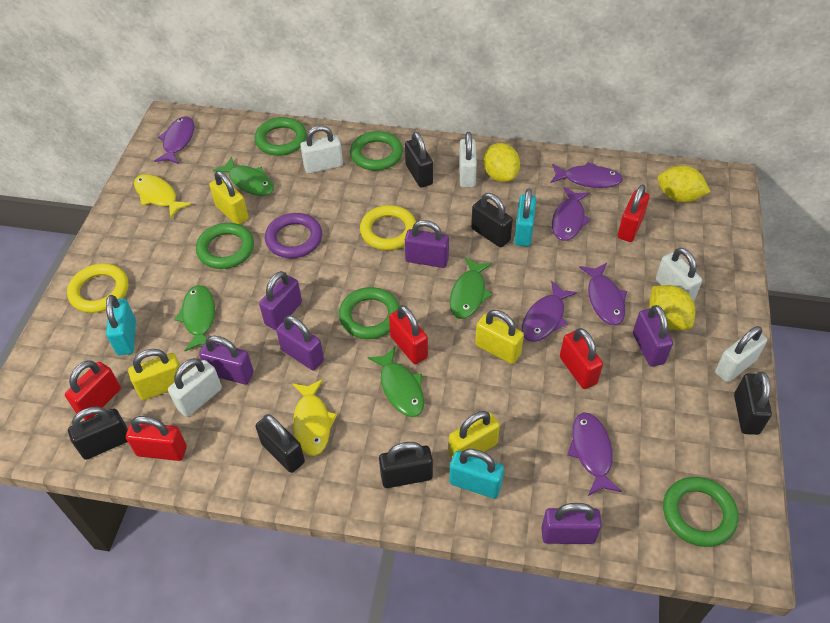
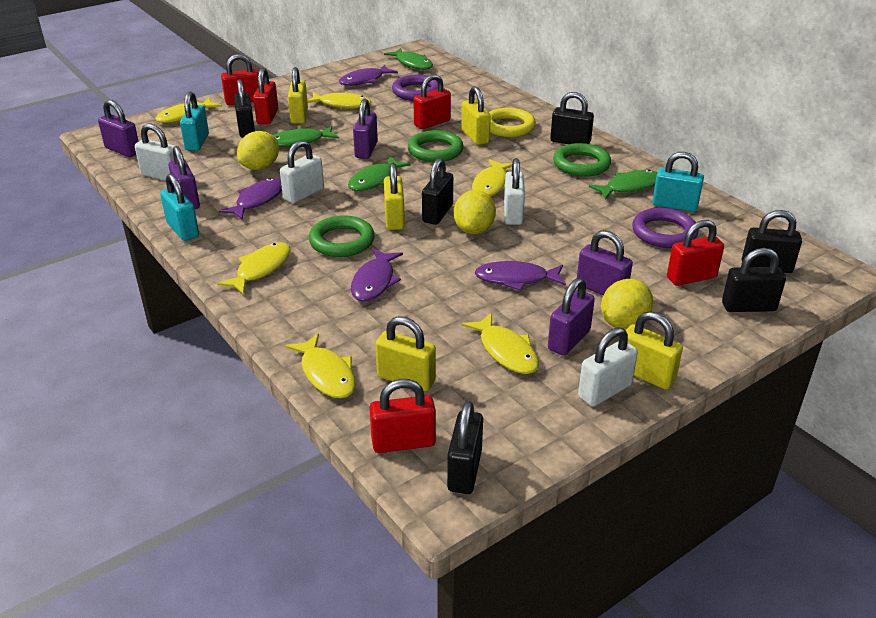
green ring: 5 -> 3
purple fish: 6 -> 4
purple padlock: 6 -> 5
purple ring: 1 -> 2
white padlock: 5 -> 4
yellow fish: 2 -> 6
yellow padlock: 4 -> 5
yellow ring: 2 -> 1

